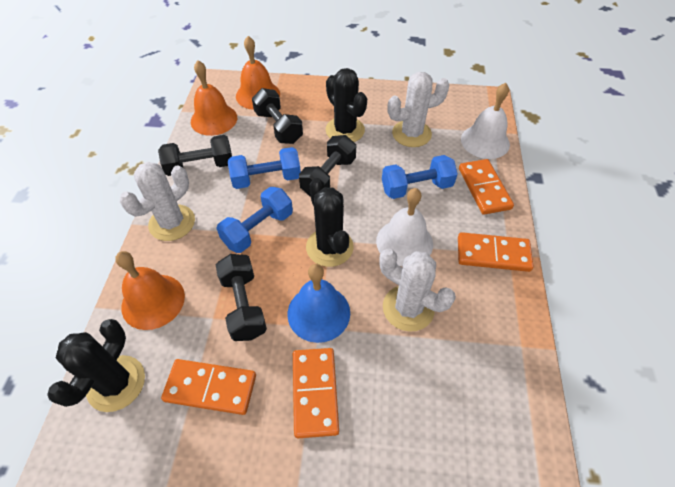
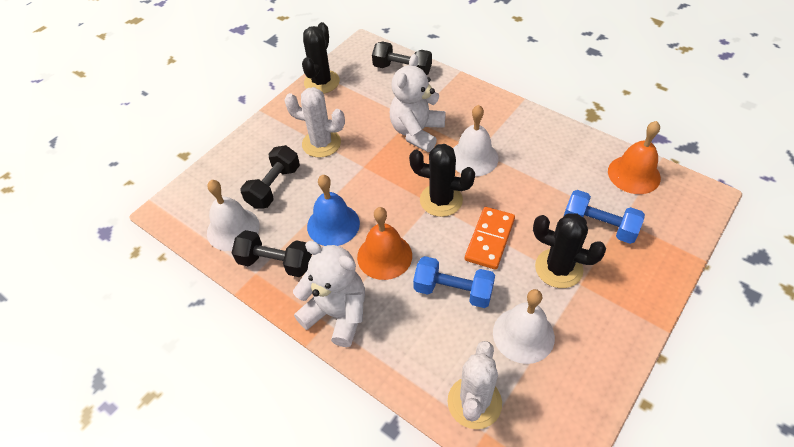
black dumbbell: 4 -> 3
blue dumbbell: 3 -> 2
orange bell: 3 -> 2
orange domino: 4 -> 1
white bell: 2 -> 3
white cactus: 3 -> 2
white teddy bear: 0 -> 2

